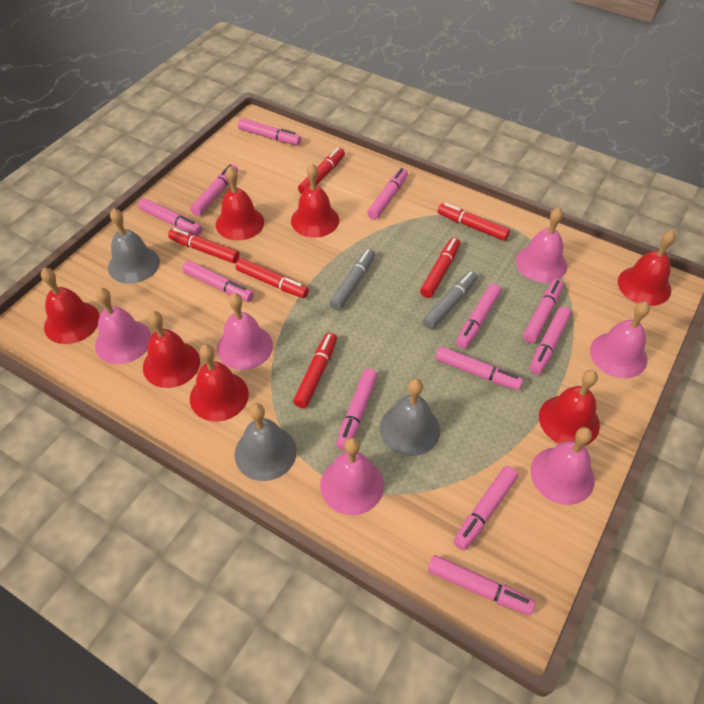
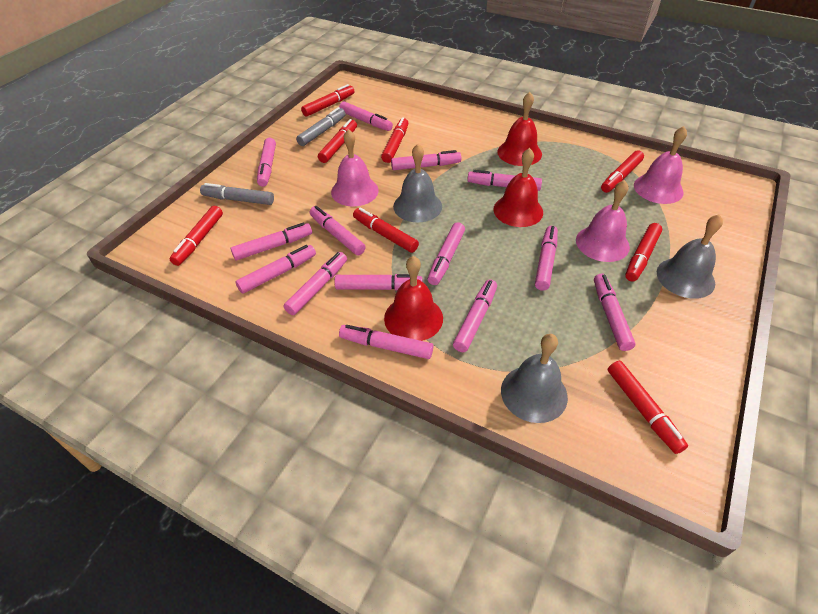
pink bell: 6 -> 3
pink marker: 12 -> 14
red bell: 7 -> 3
red marker: 6 -> 8

